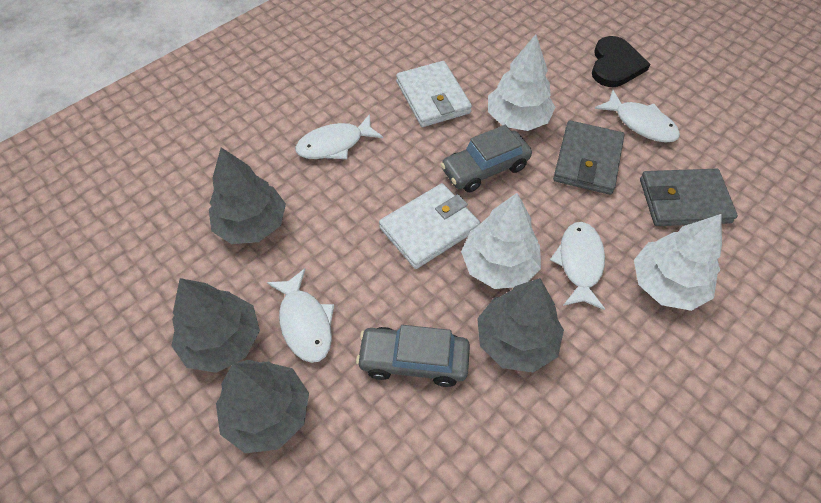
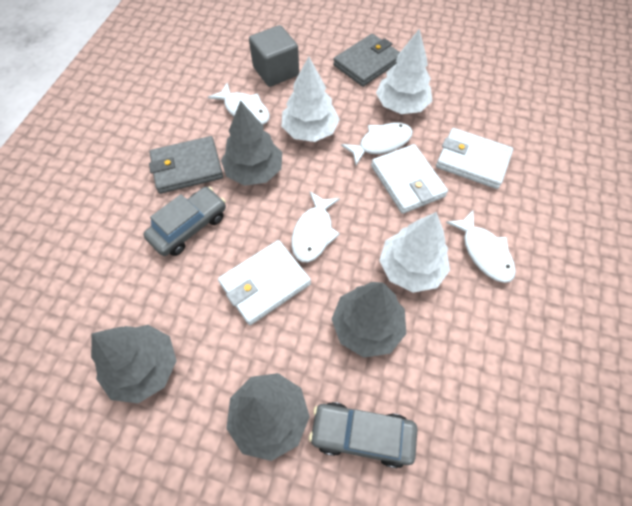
black heart: 1 -> 0
grey cube: 0 -> 1
white wallet: 2 -> 3

